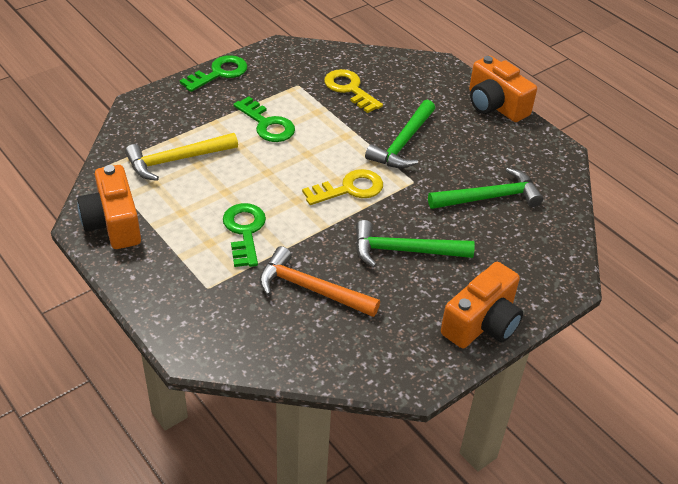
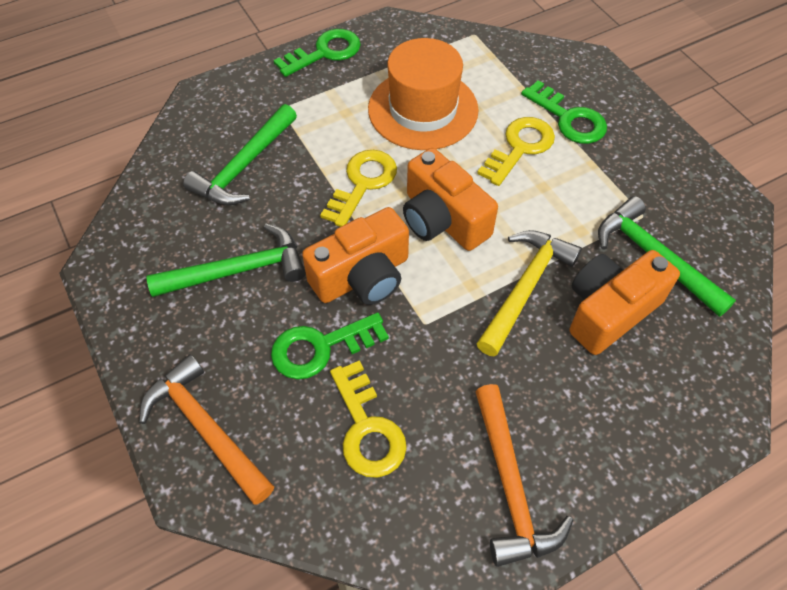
orange hammer: 1 -> 2
orange hat: 0 -> 1
yellow key: 2 -> 3

